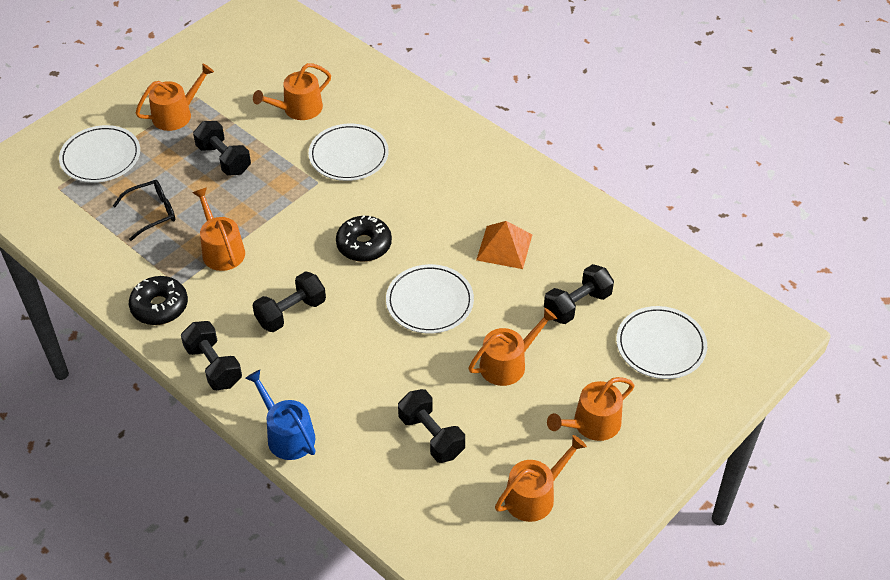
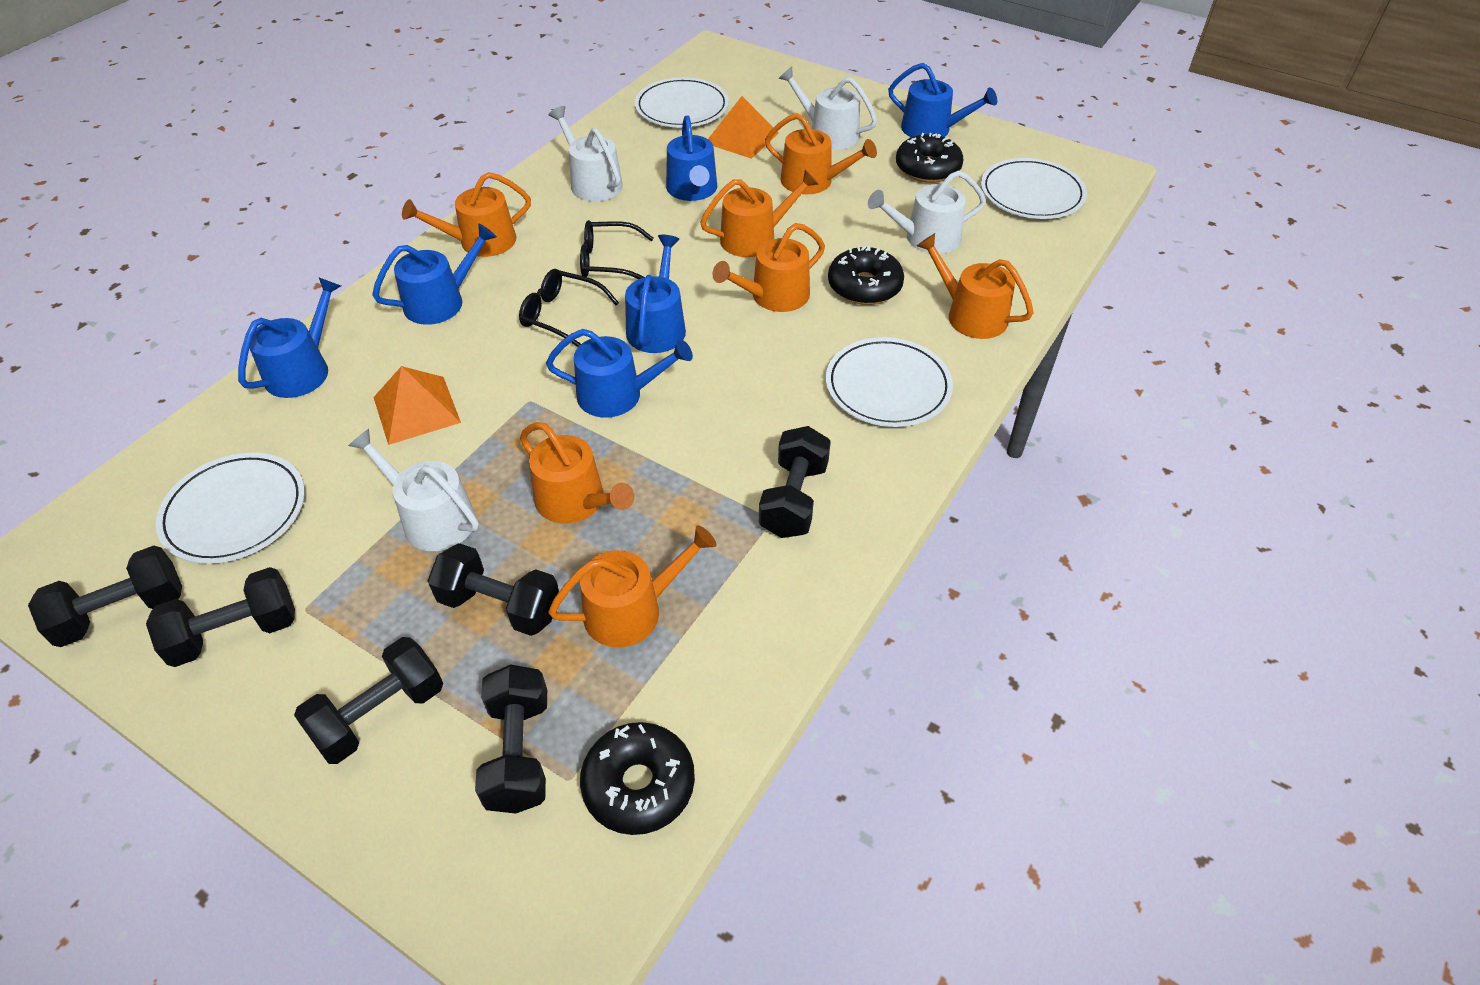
black donut: 2 -> 3
black dumbbell: 5 -> 6
black glasses: 1 -> 2
blue watering can: 1 -> 6
orange pyramid: 1 -> 2
orange watering can: 6 -> 7
white watering can: 0 -> 4

